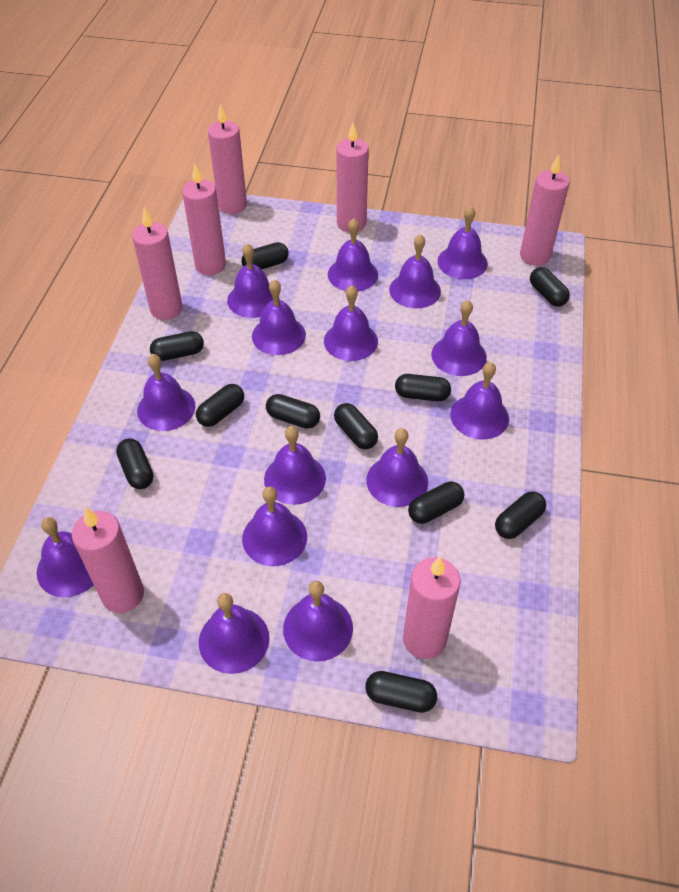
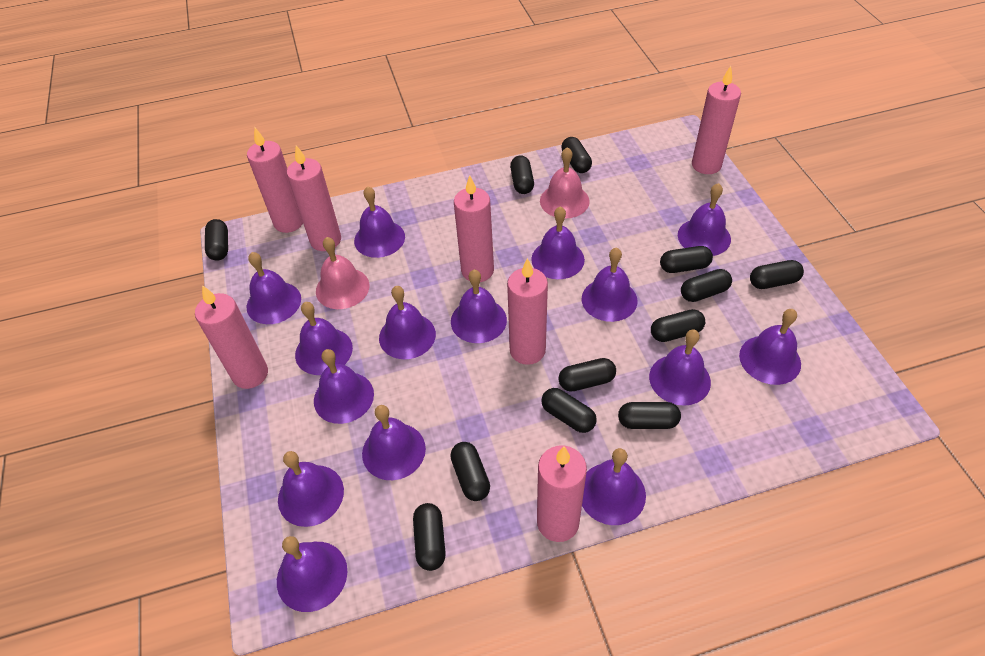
black capsule: 11 -> 12
pink bell: 0 -> 2

